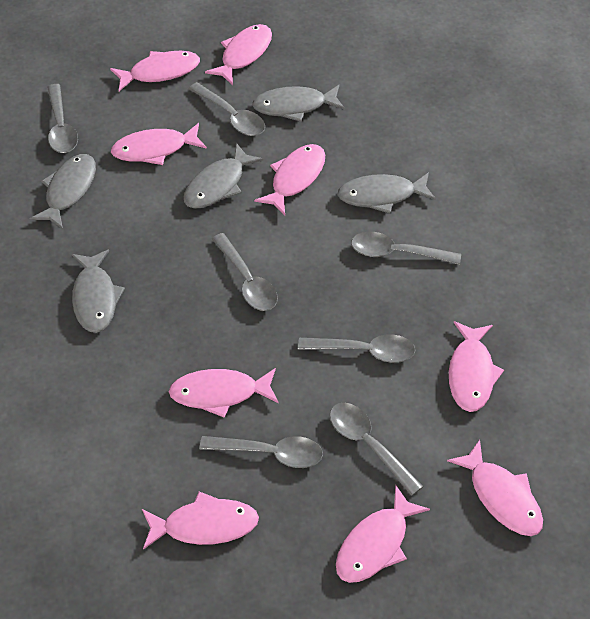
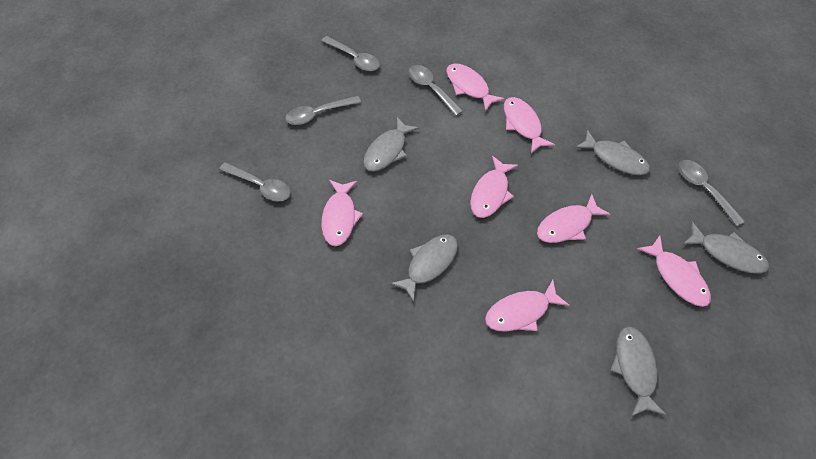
grey spoon: 7 -> 5
pink fish: 9 -> 7

